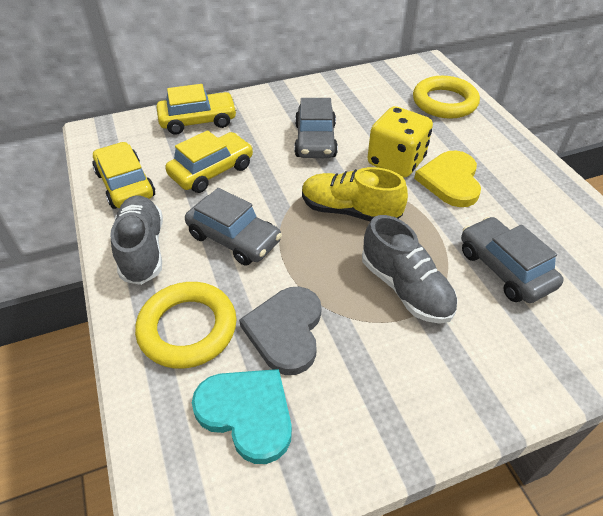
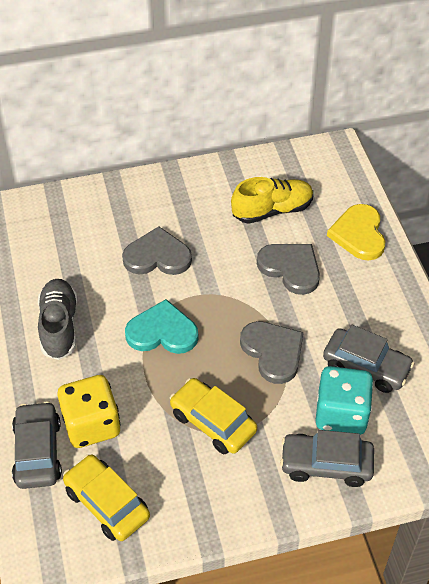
grey heart: 1 -> 3
grey shoe: 2 -> 1
turquoise dice: 0 -> 1
yellow car: 3 -> 2
yellow ring: 2 -> 0

